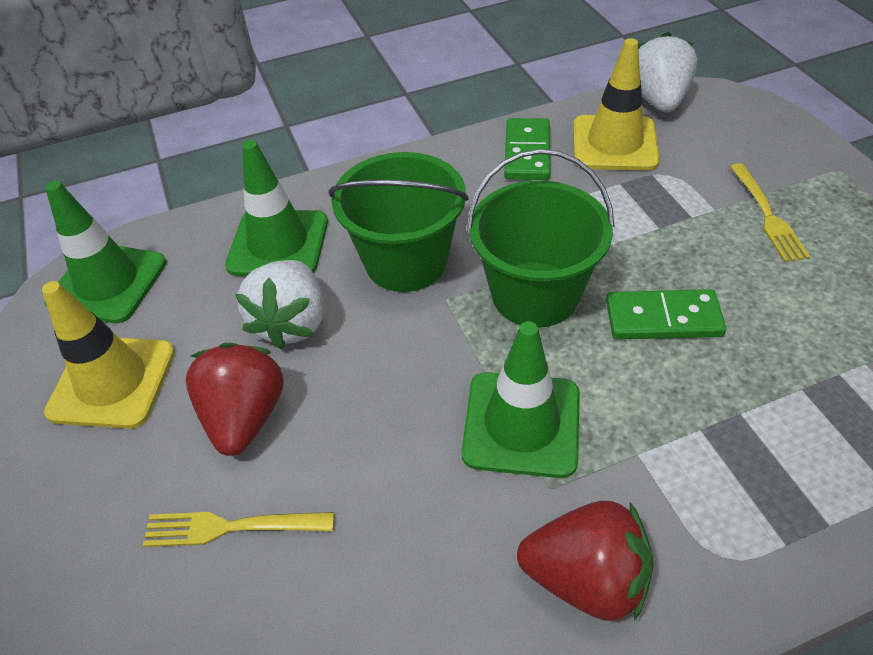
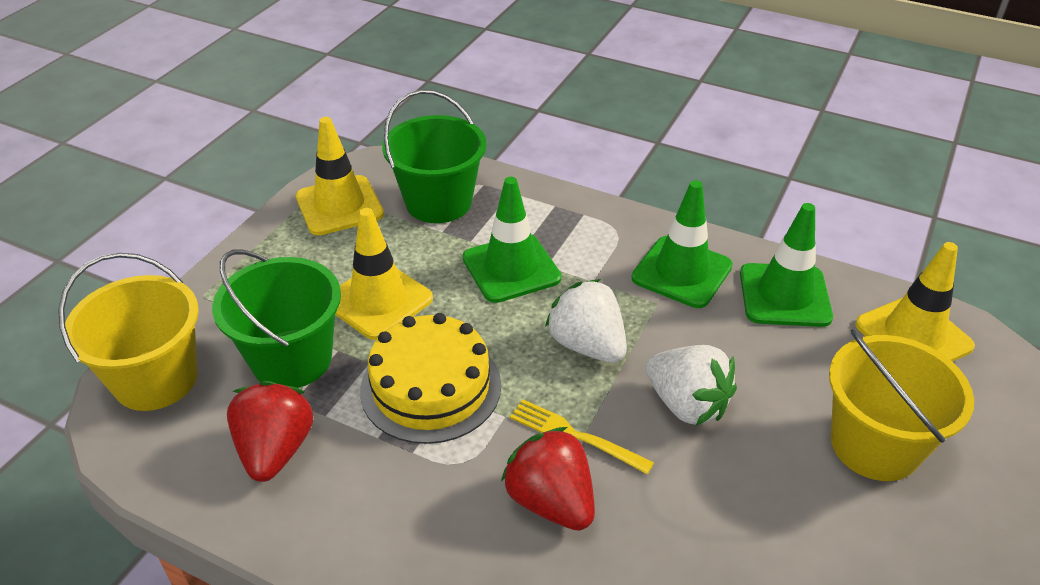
green domino: 2 -> 0
yellow bucket: 0 -> 2
yellow cake: 0 -> 1
yellow fork: 2 -> 1
yellow traffic cone: 2 -> 3

